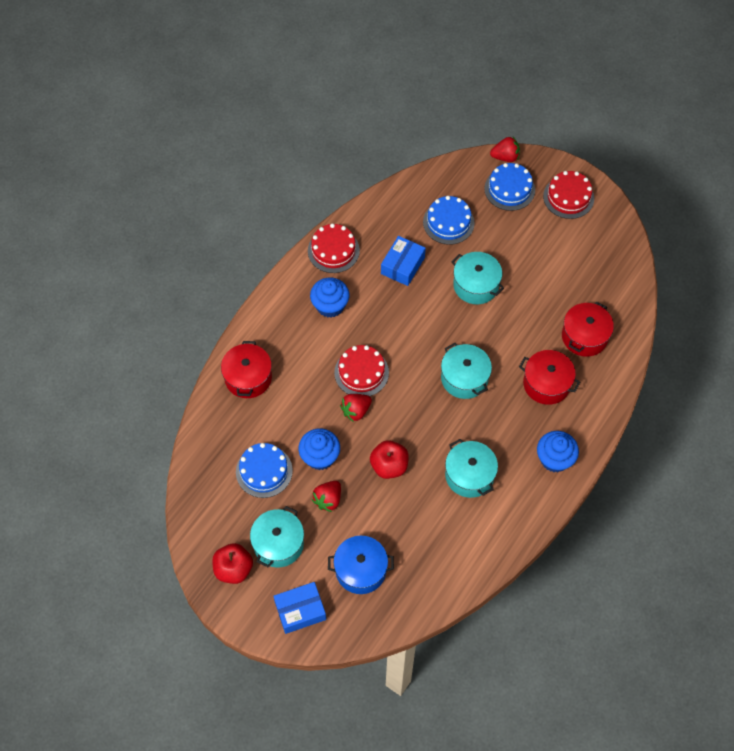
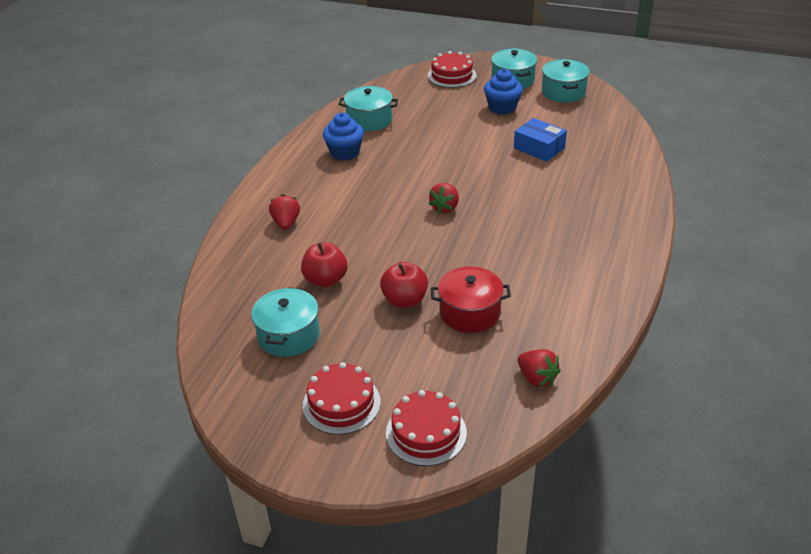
blue box: 2 -> 1
blue cake: 3 -> 0
blue cupcake: 3 -> 2
blue pot: 1 -> 0
red pot: 3 -> 1

